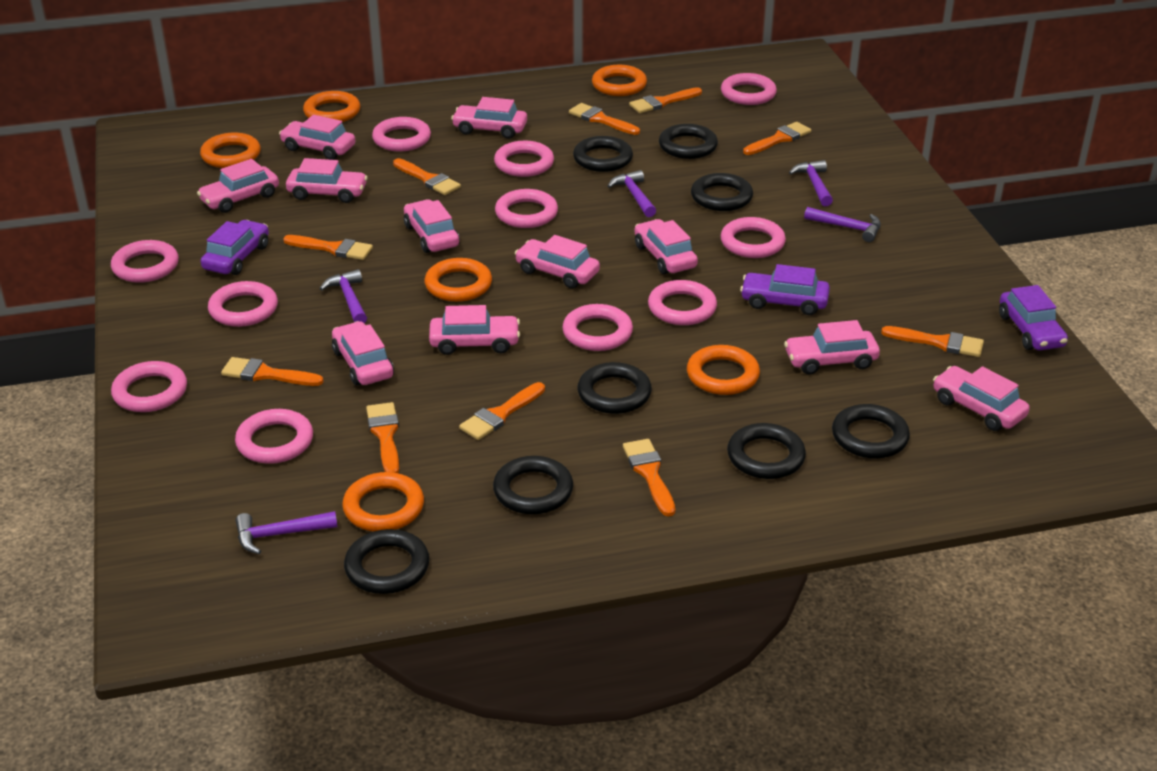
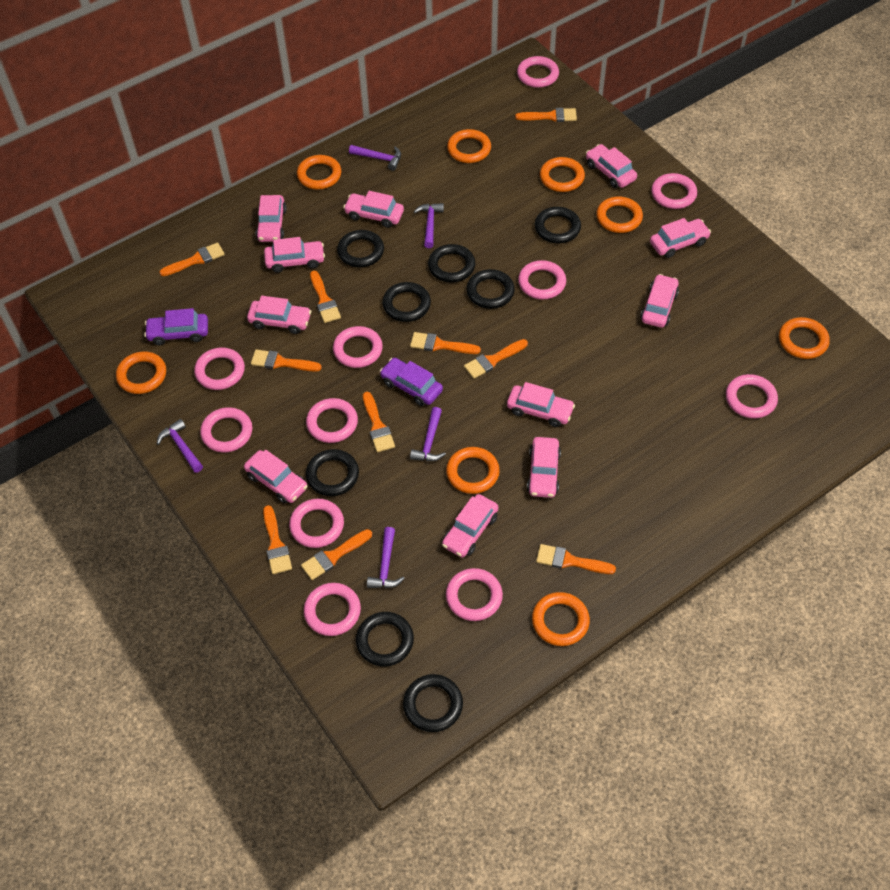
orange ring: 6 -> 8
purple car: 3 -> 2

